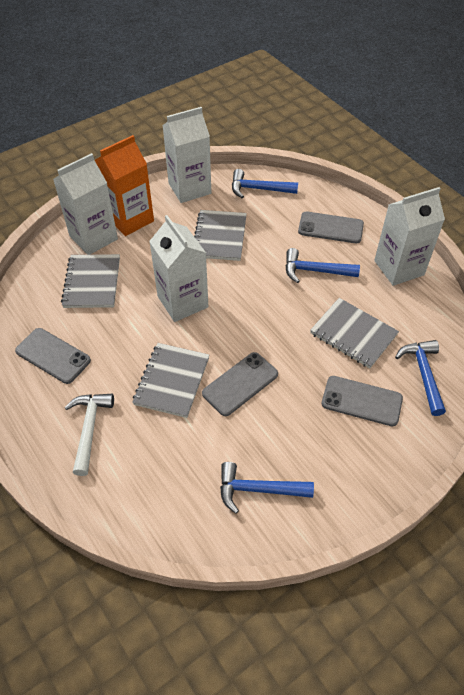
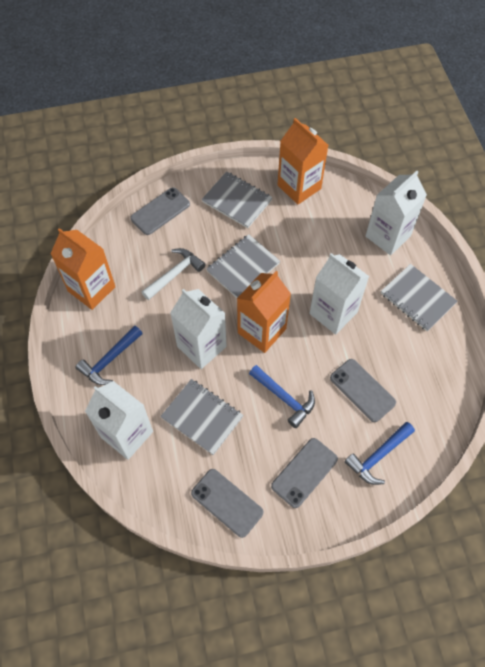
blue hammer: 4 -> 3
orange carton: 1 -> 3

